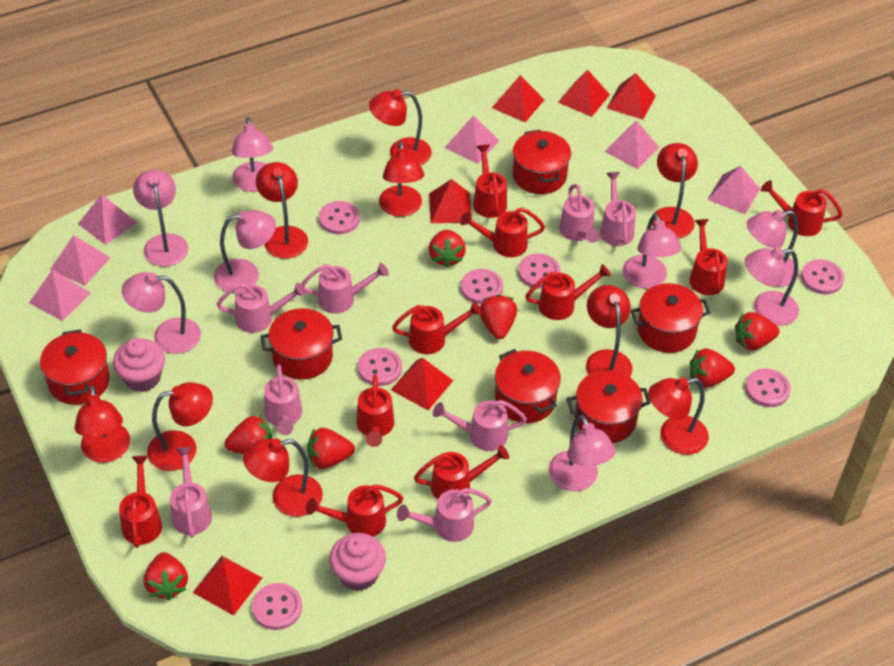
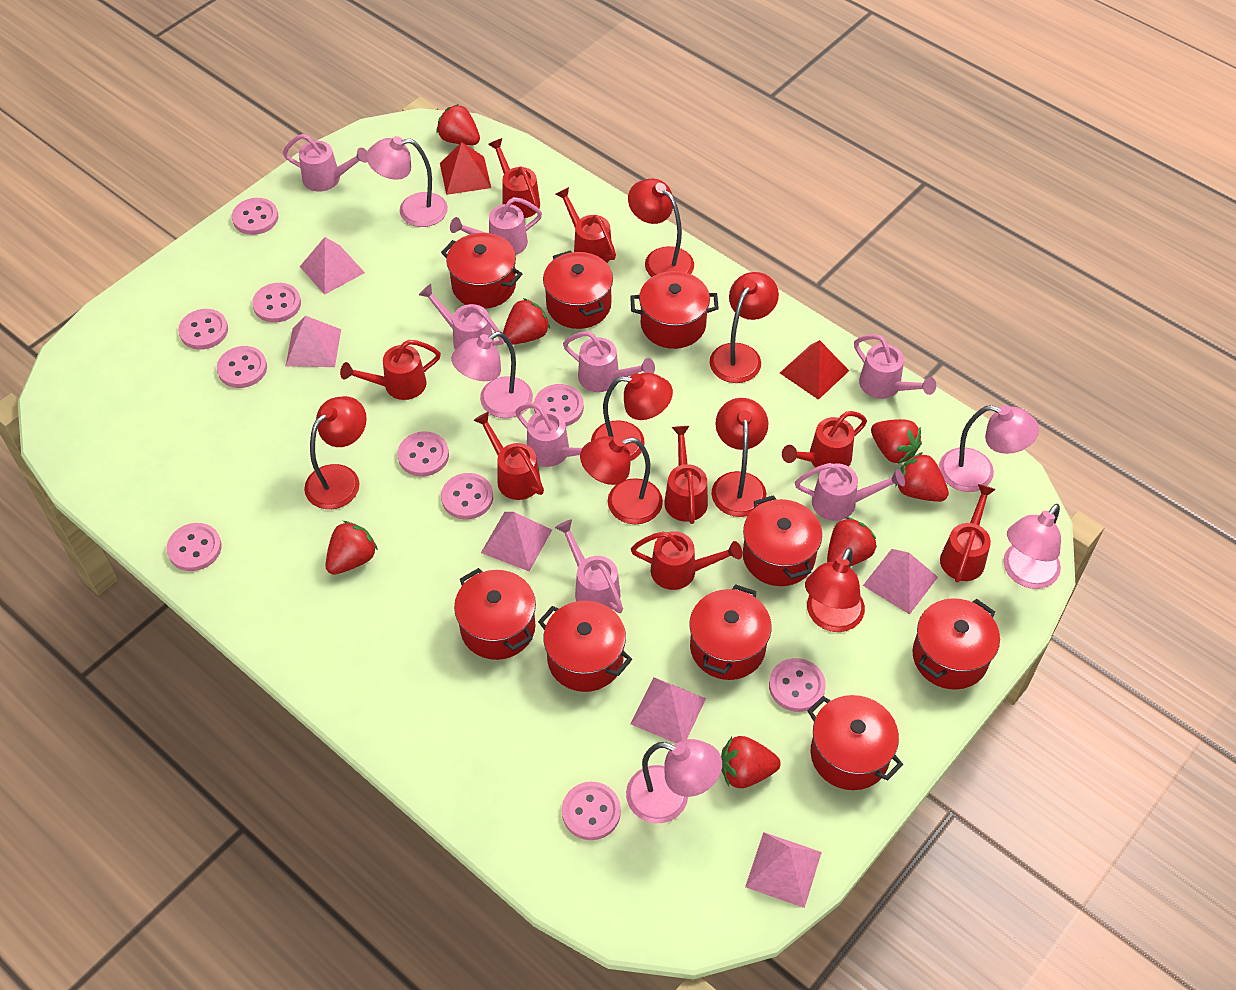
pink button: 7 -> 10
pink cupcake: 2 -> 0
pink lamp: 8 -> 5
red lamp: 9 -> 7
red pot: 6 -> 9
red pyramid: 6 -> 2
red watering can: 10 -> 8

